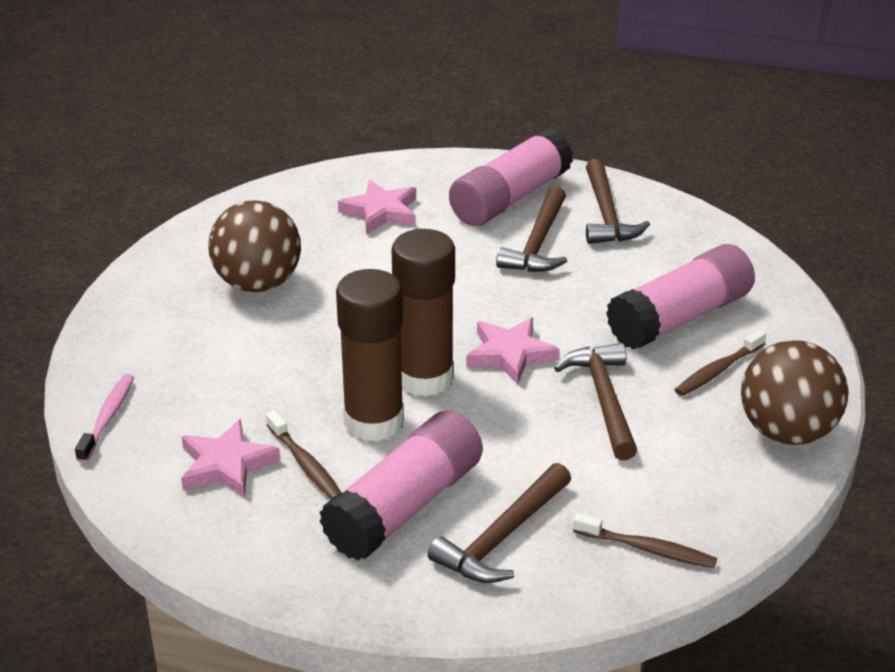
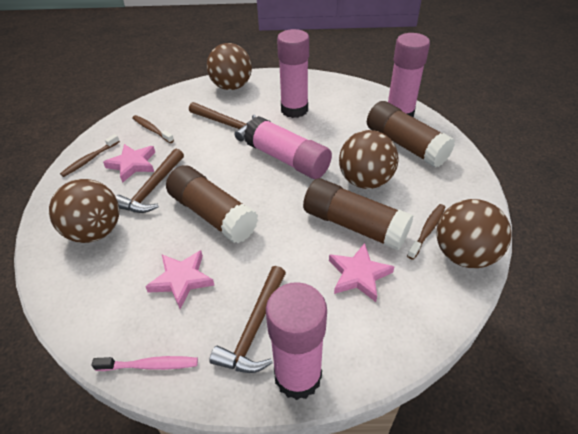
brown ball: 2 -> 4
brown glue stick: 2 -> 3
brown hammer: 4 -> 3
pink glue stick: 3 -> 4

